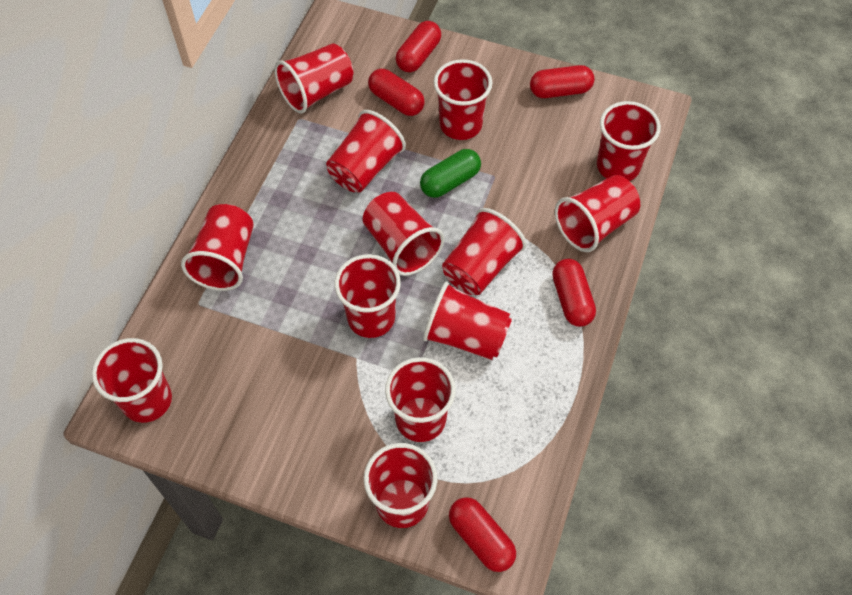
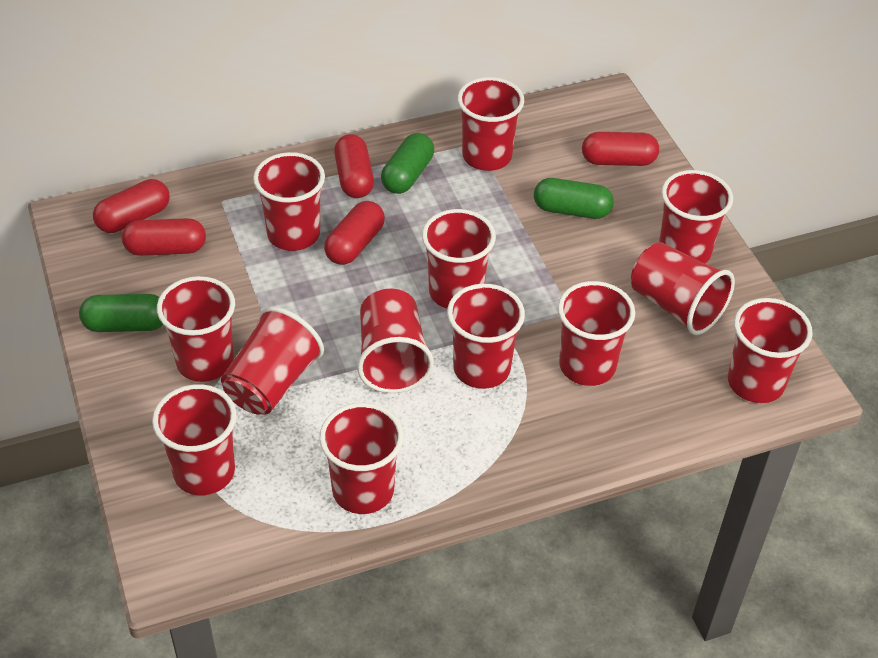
green capsule: 1 -> 3

